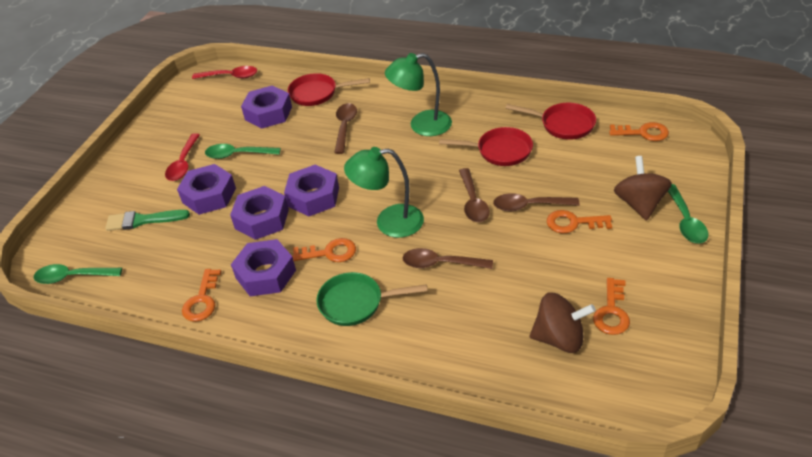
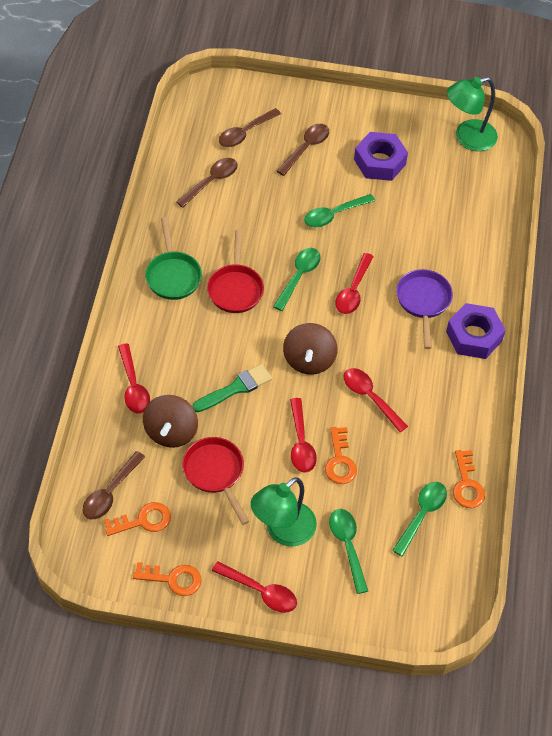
green spoon: 3 -> 4
orange key: 5 -> 4
purple nut: 5 -> 2
purple pan: 0 -> 1
red pan: 3 -> 2
red spoon: 2 -> 5

